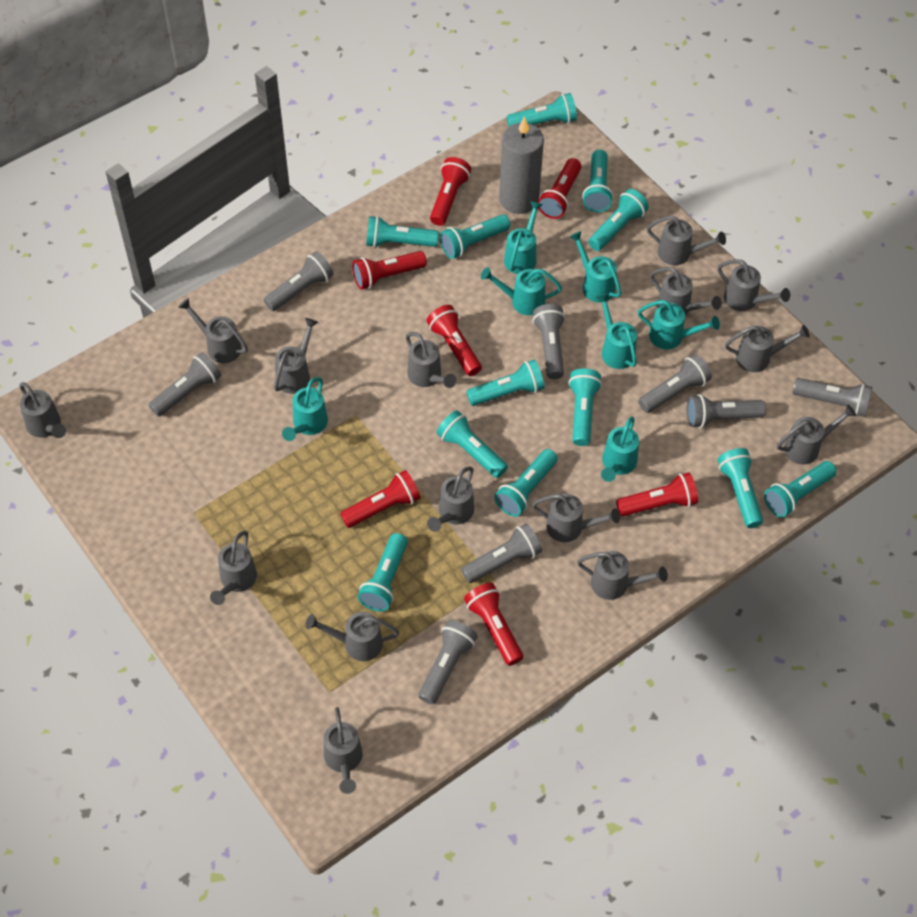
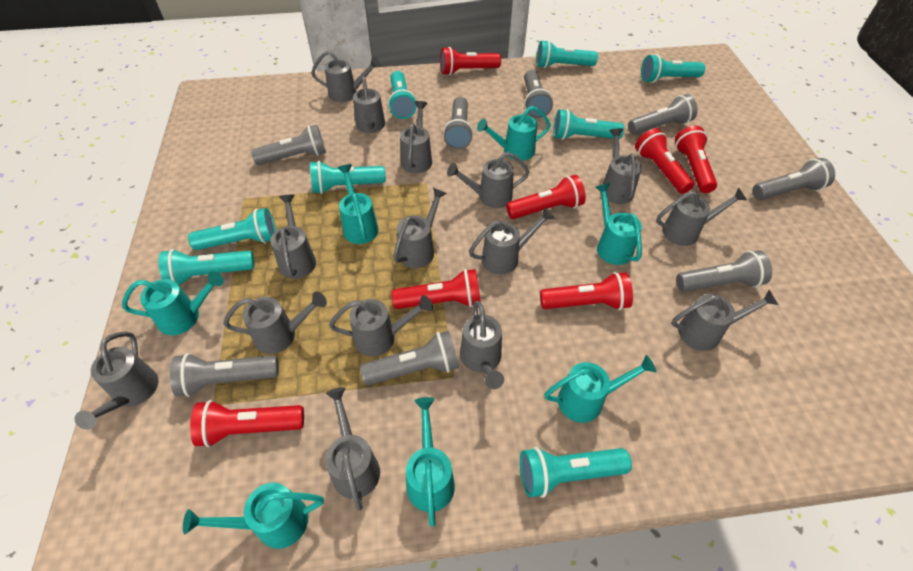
grey candle: 1 -> 0
turquoise flashlight: 12 -> 8

